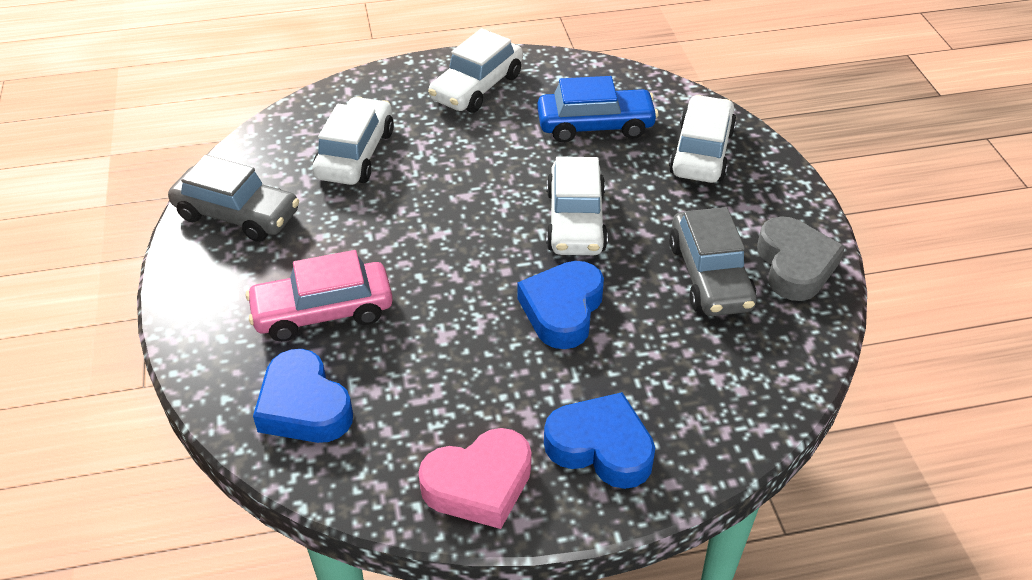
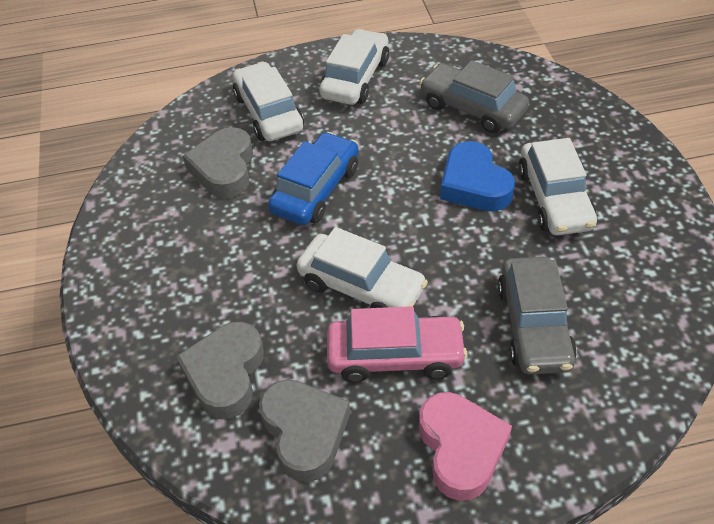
blue heart: 3 -> 1
grey heart: 1 -> 3

